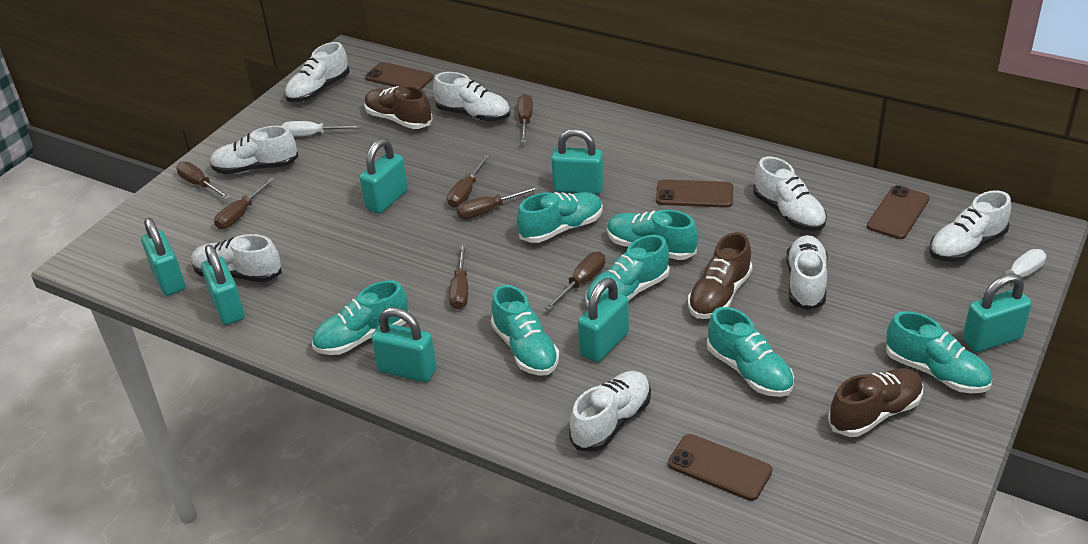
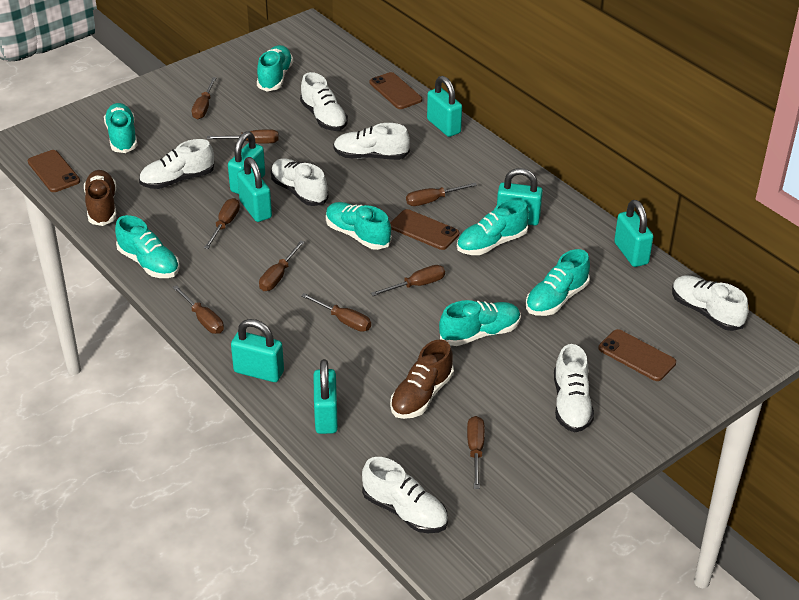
brown screwdriver: 7 -> 9
brown shoe: 3 -> 2
white screwdriver: 2 -> 0
white shoe: 8 -> 7

